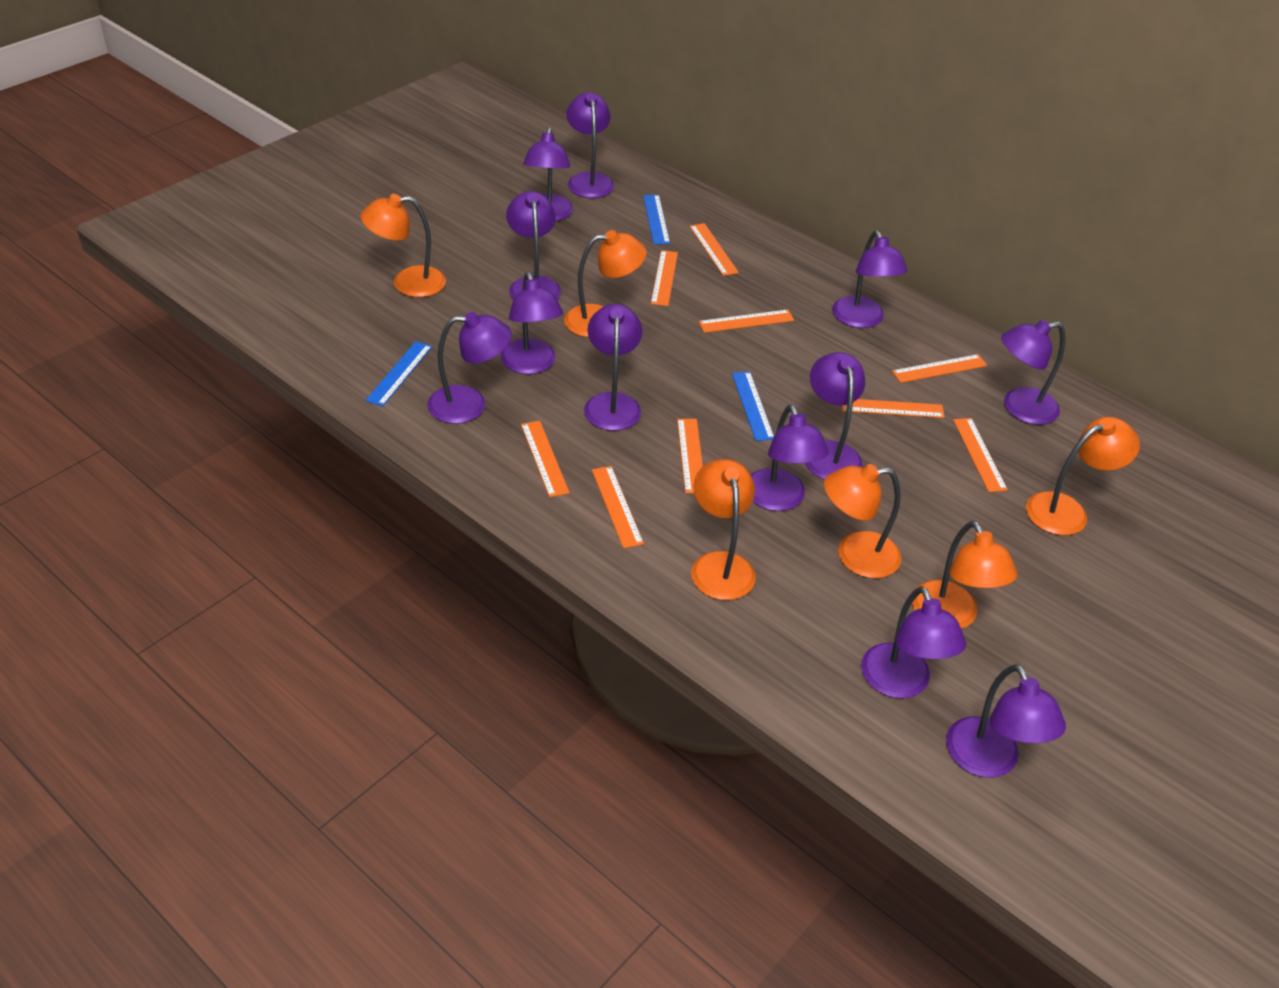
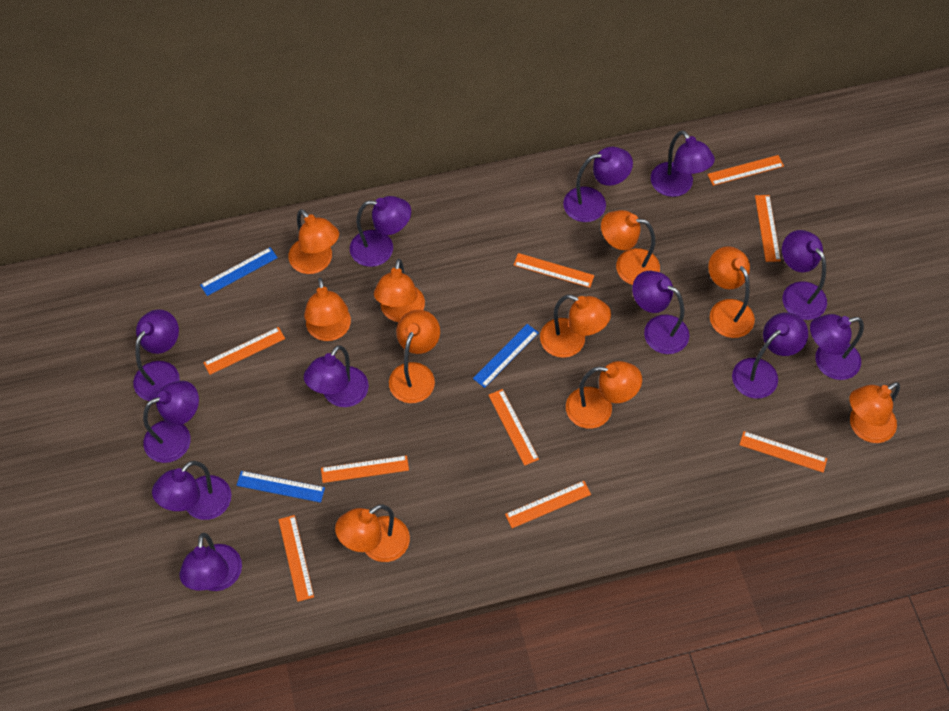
orange lamp: 6 -> 10

